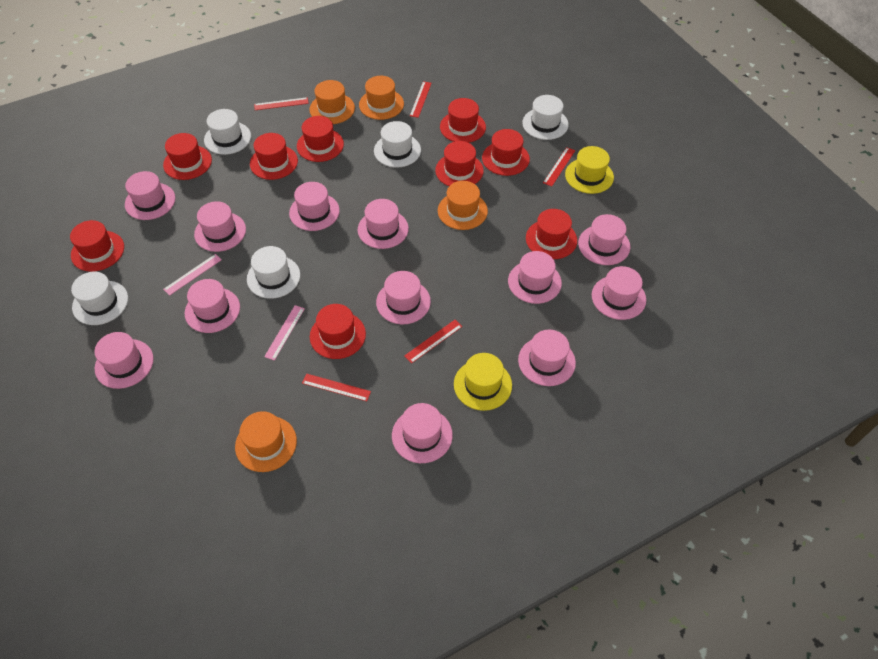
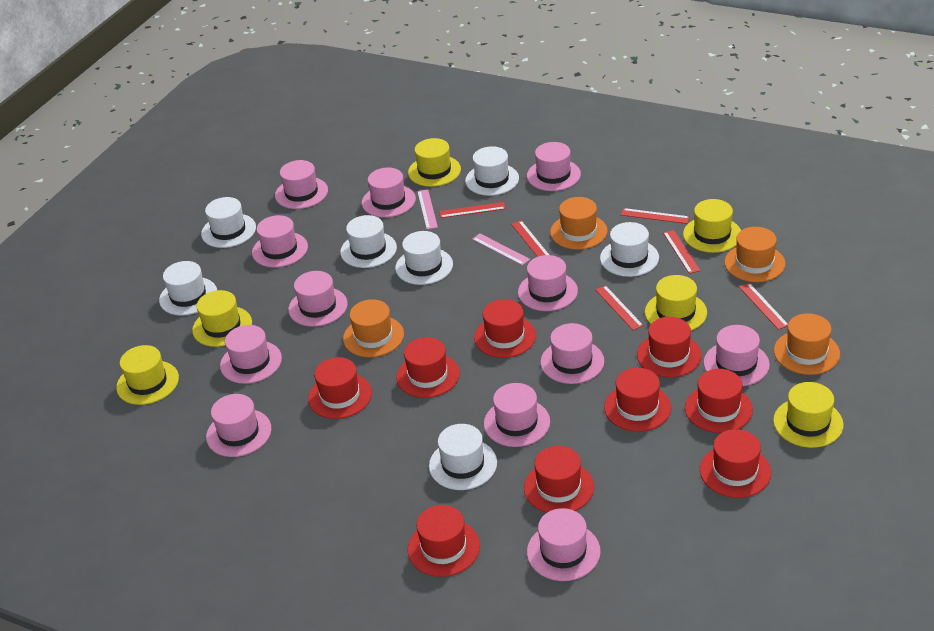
red ruler: 5 -> 6
white hat: 5 -> 7
yellow hat: 2 -> 6

